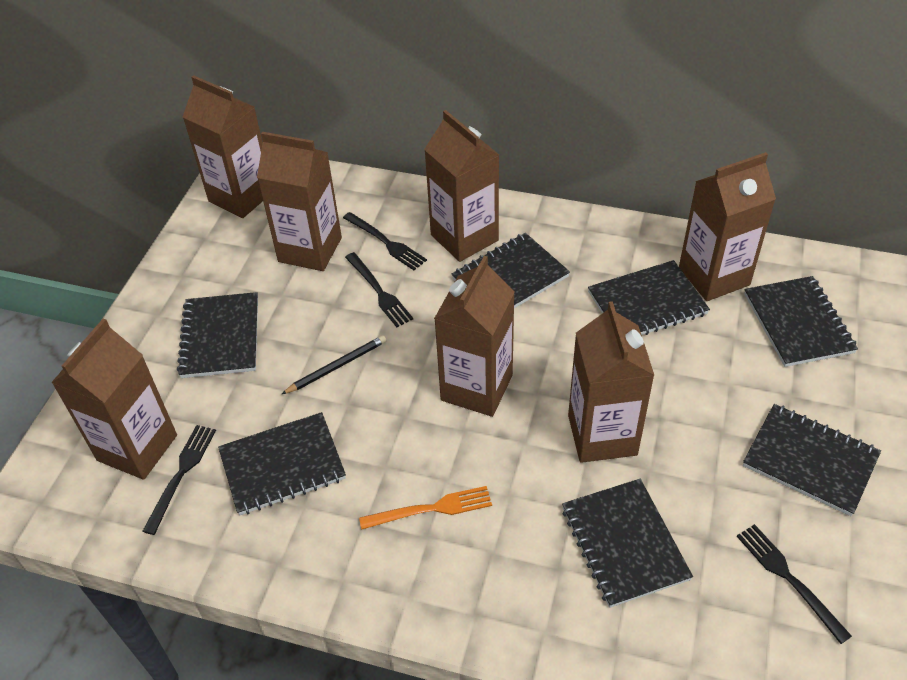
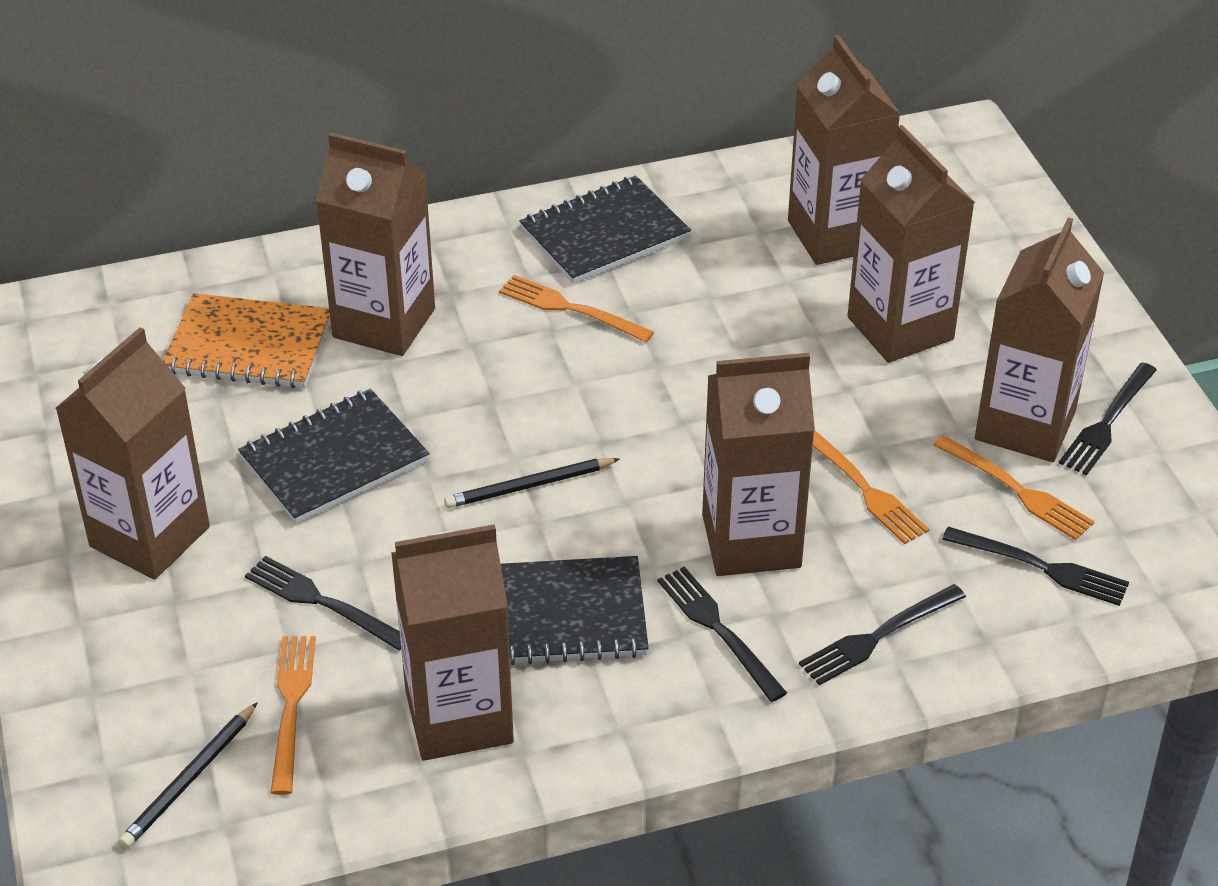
black fork: 4 -> 5
black notebook: 7 -> 3
black pencil: 1 -> 2
orange fork: 1 -> 4
orange notebook: 0 -> 1

